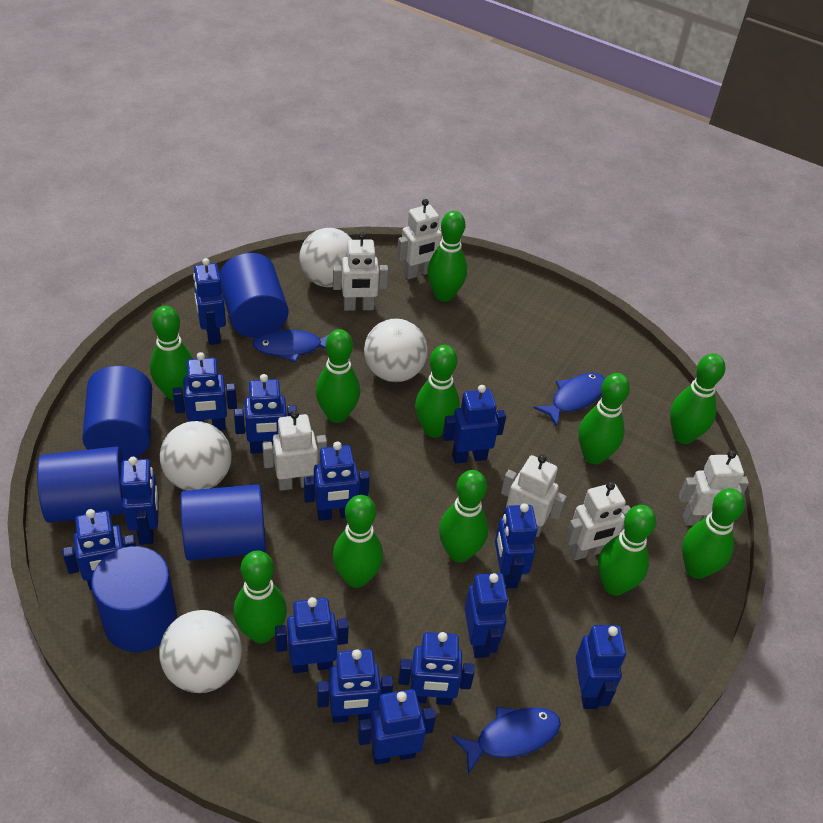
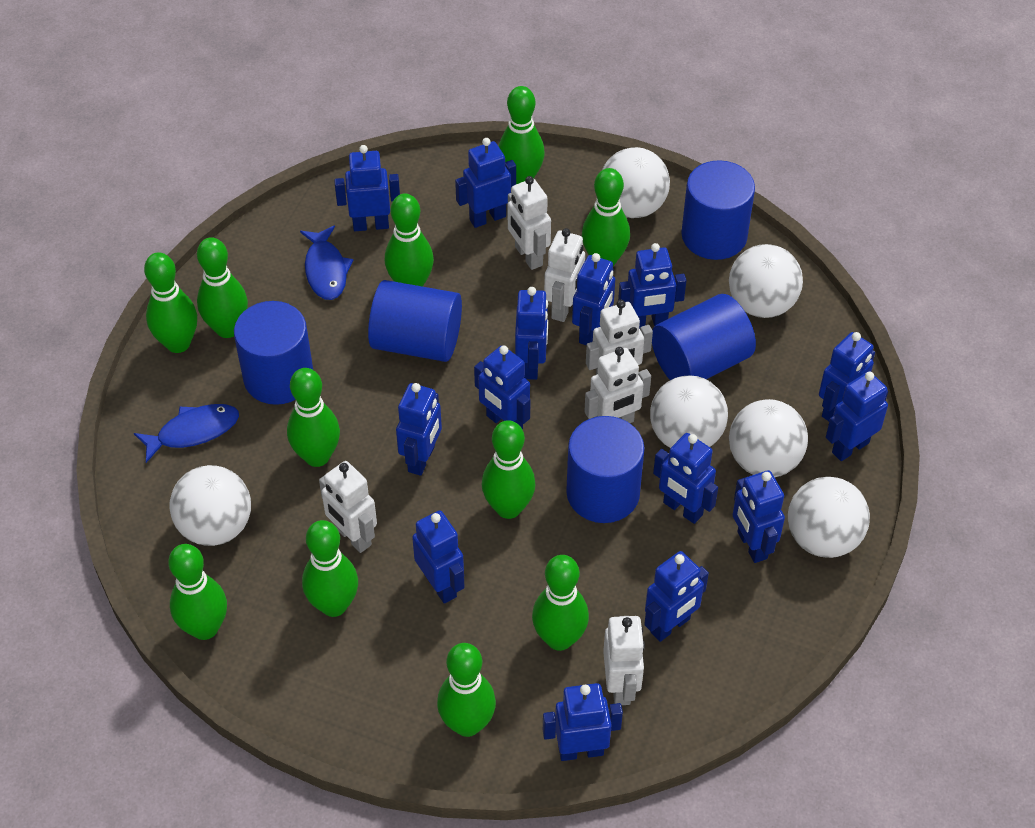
blue fish: 3 -> 2
white ball: 4 -> 6

